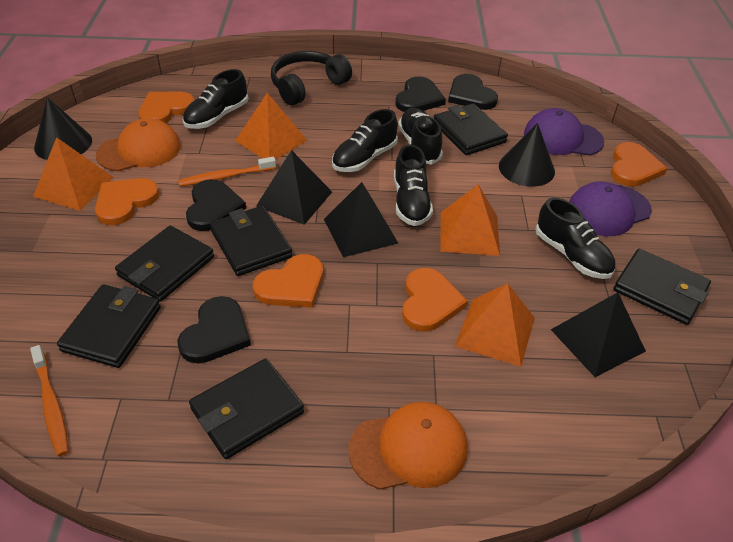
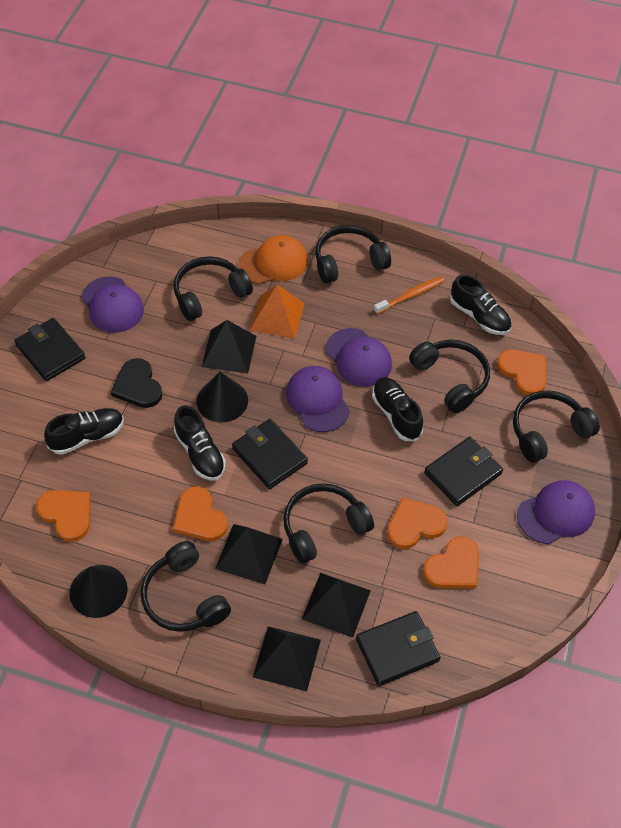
black headphones: 1 -> 6
black heart: 4 -> 1
black pyramid: 3 -> 4
black shoe: 5 -> 4
black wallet: 6 -> 4
orange cap: 2 -> 1
orange pyramid: 4 -> 1
orange toothbrush: 2 -> 1
purple cap: 2 -> 4

